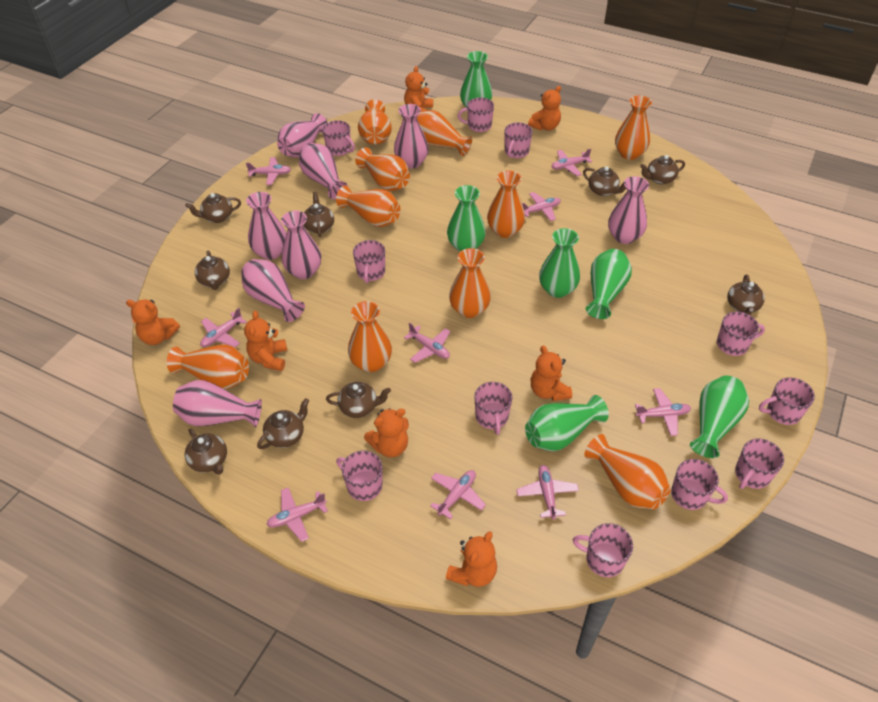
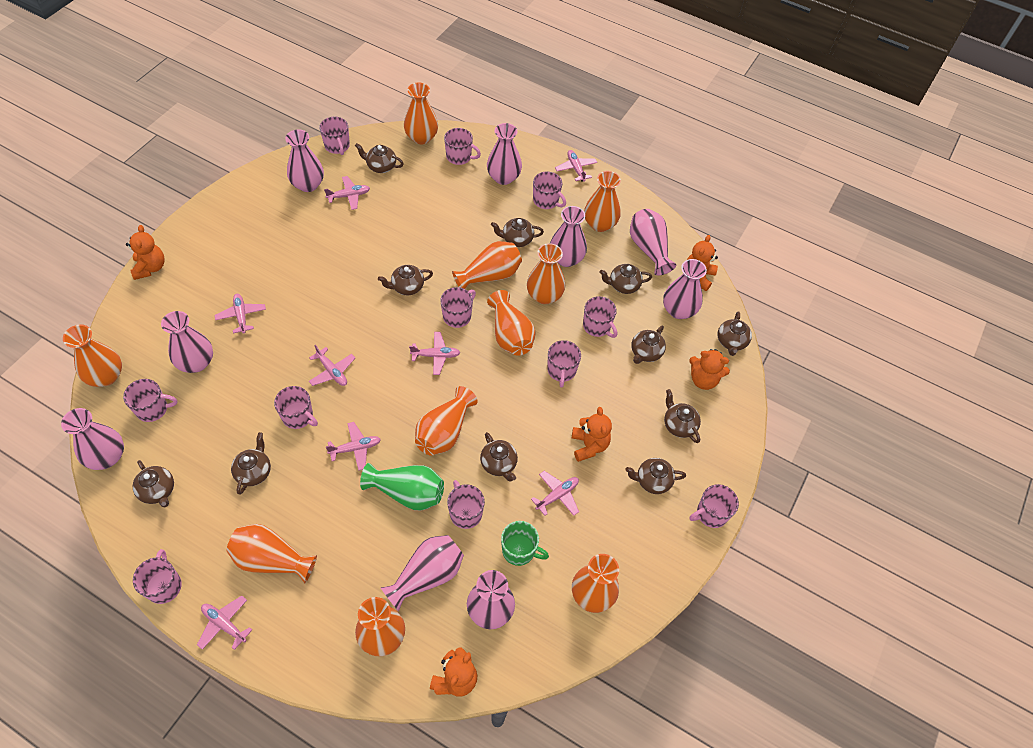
brown teapot: 9 -> 11
green mug: 0 -> 1
green vase: 6 -> 1
orange teddy bear: 7 -> 5
pink plane: 9 -> 8
pink vase: 8 -> 9

